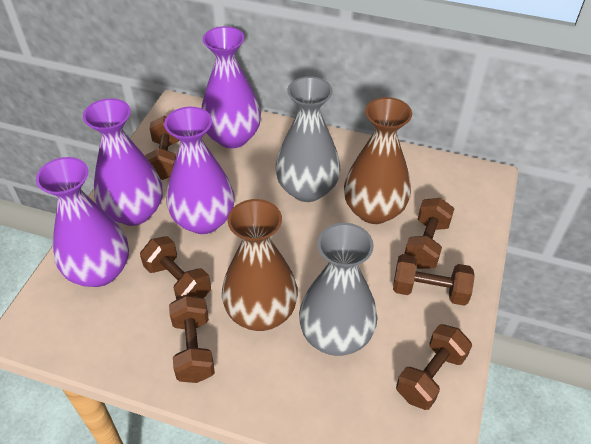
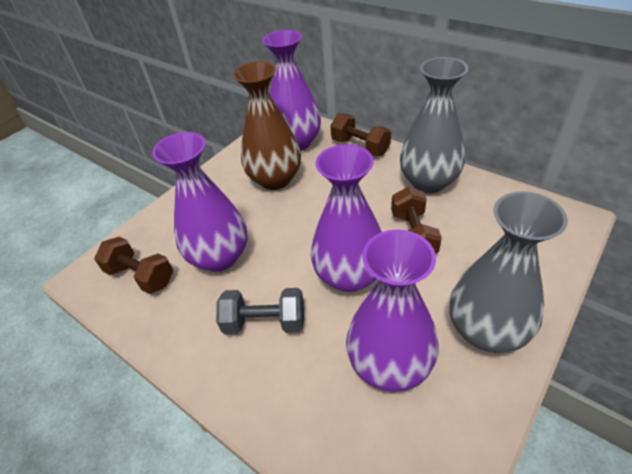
brown dumbbell: 6 -> 3
brown vase: 2 -> 1
grey dumbbell: 0 -> 1

